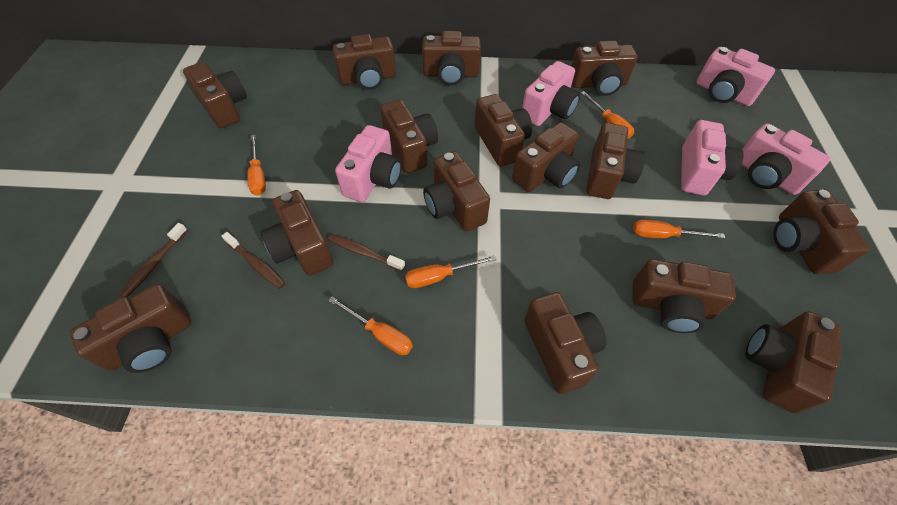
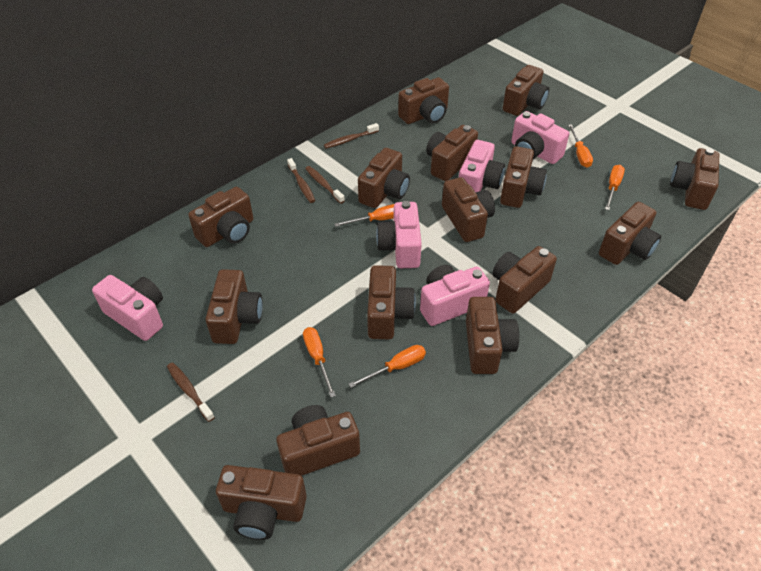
brown toothbrush: 3 -> 4

